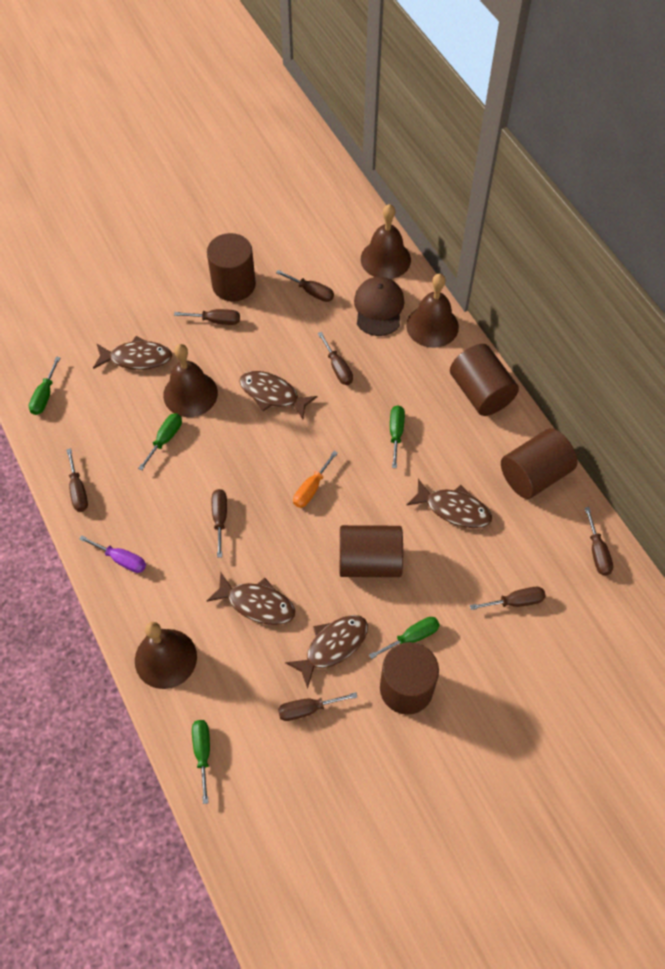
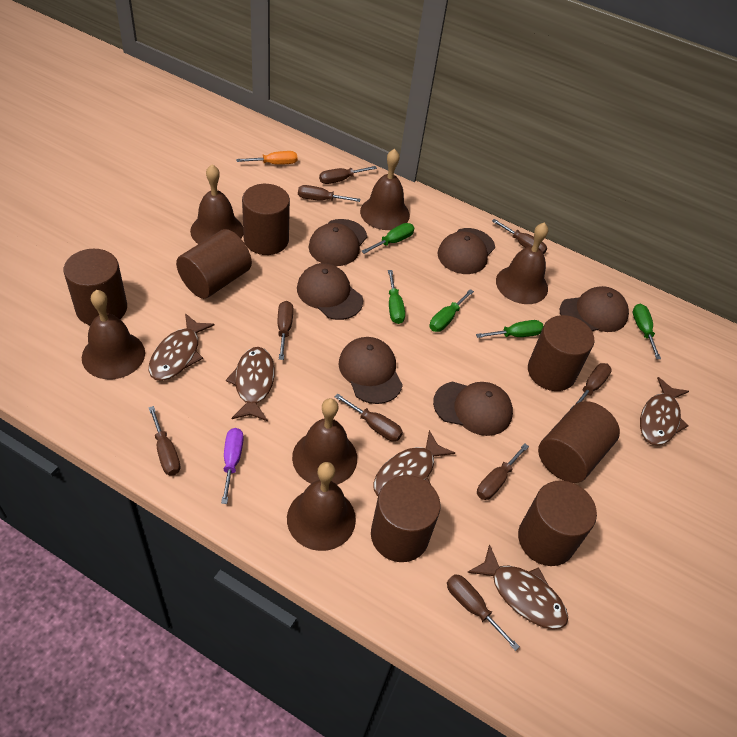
brown bell: 4 -> 6
brown cap: 1 -> 6
brown cylinder: 5 -> 7
brown screwdriver: 8 -> 9

